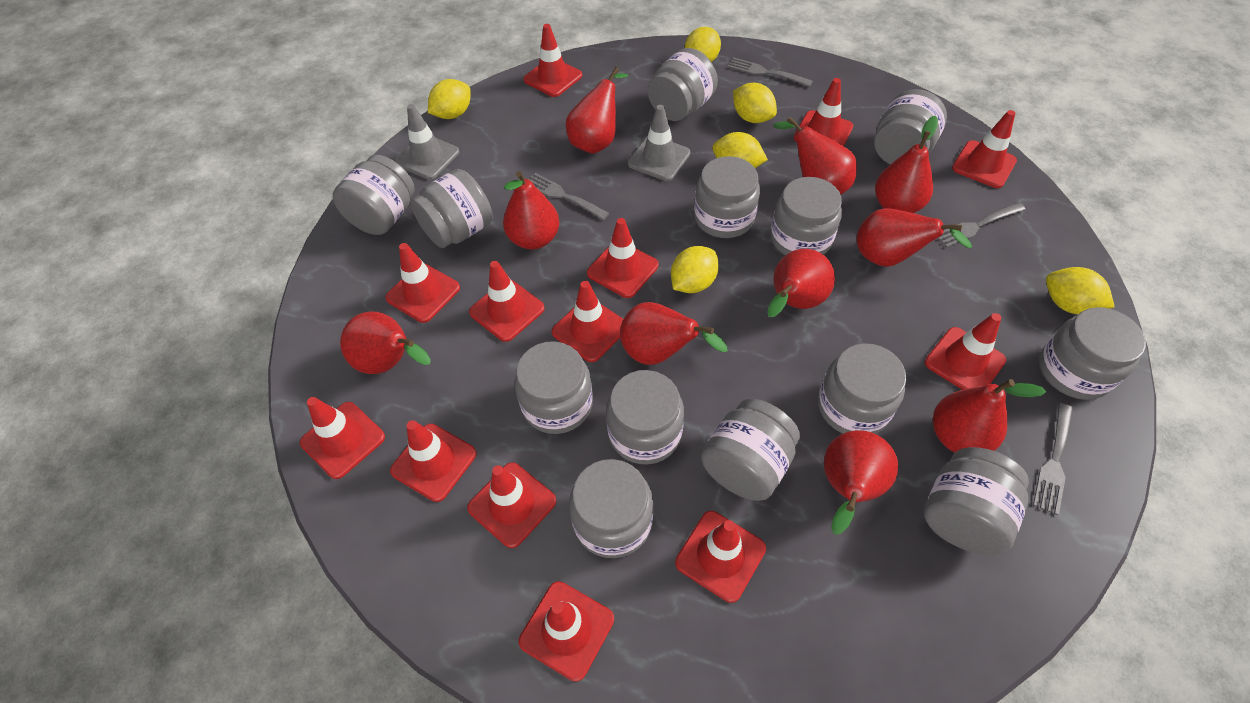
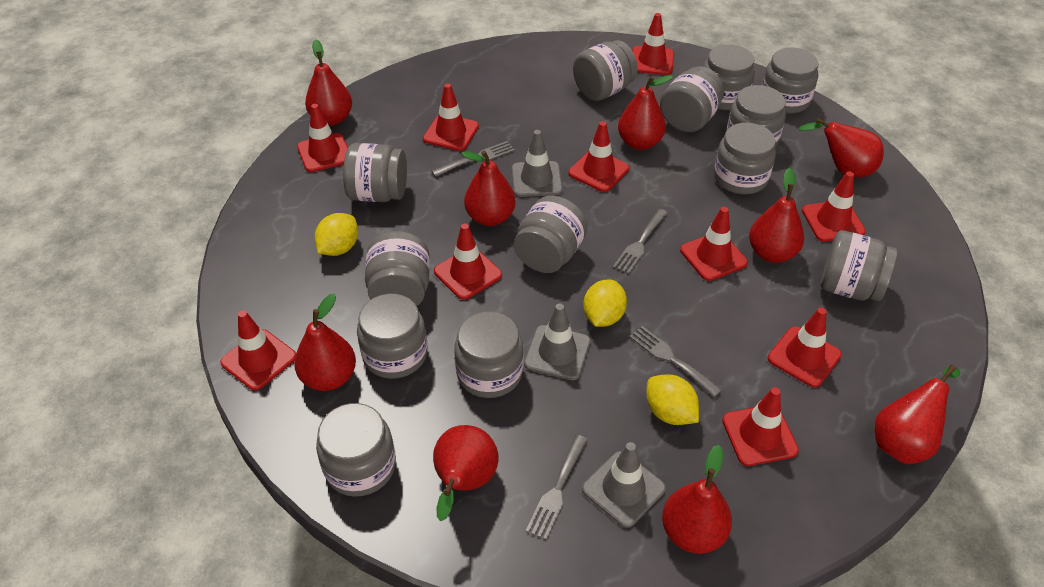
grey traffic cone: 2 -> 3
red pear: 10 -> 9
red traffic cone: 13 -> 10
yellow lemon: 6 -> 3

